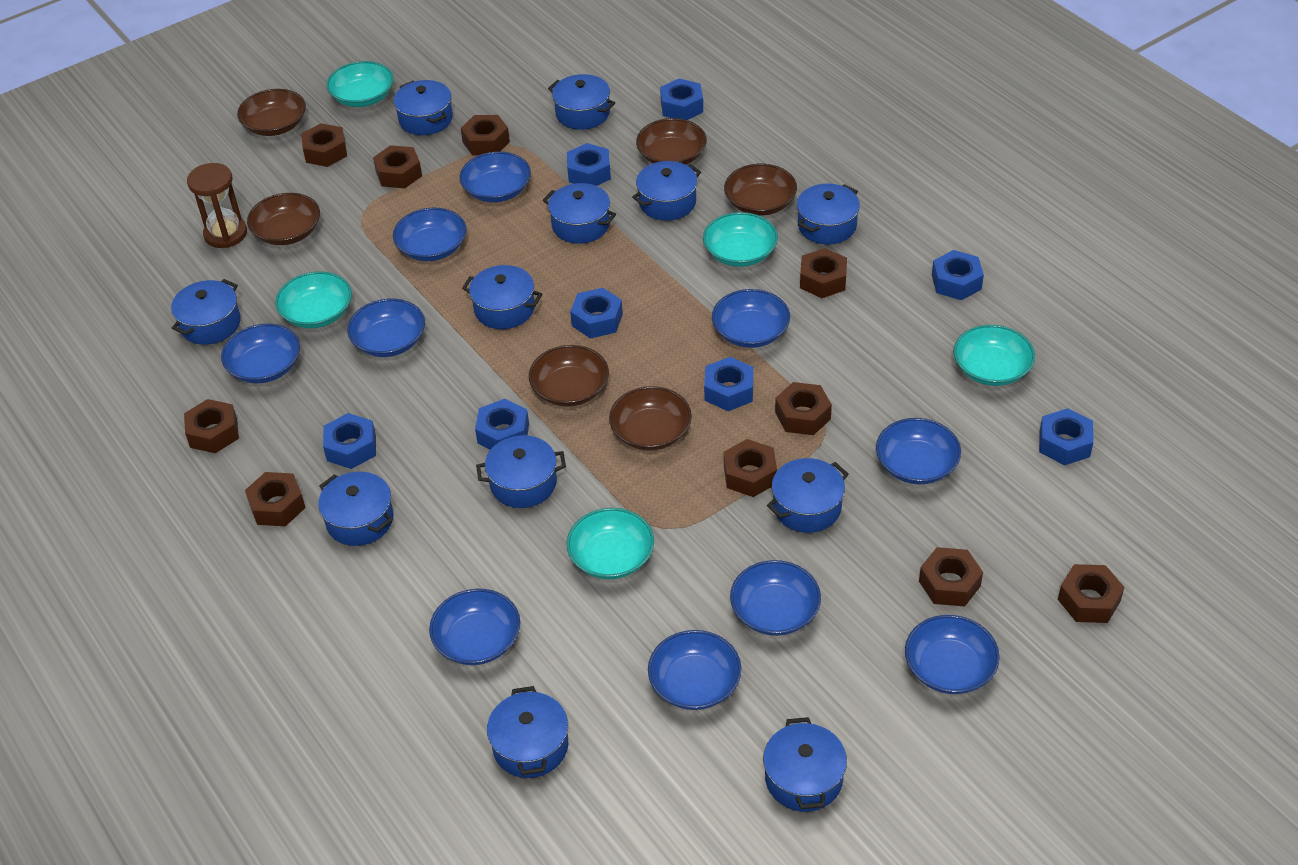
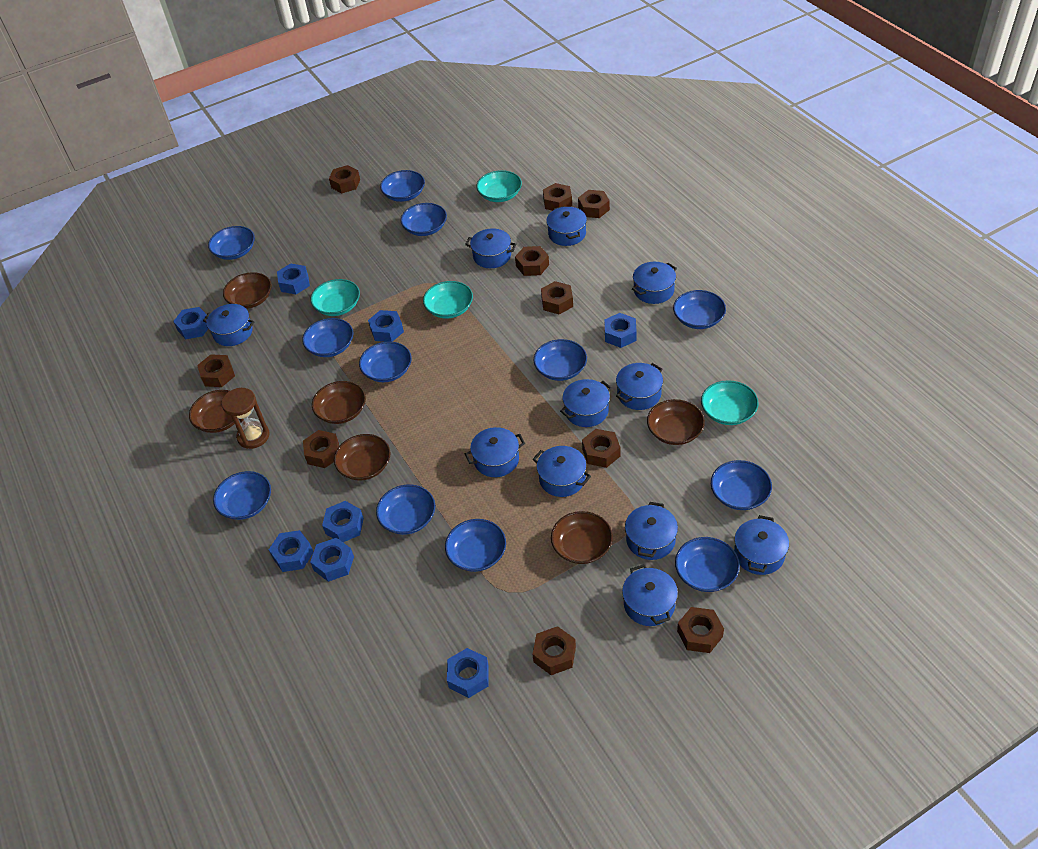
blue bowl: 10 -> 12
blue pot: 12 -> 11
turquoise bowl: 5 -> 4

